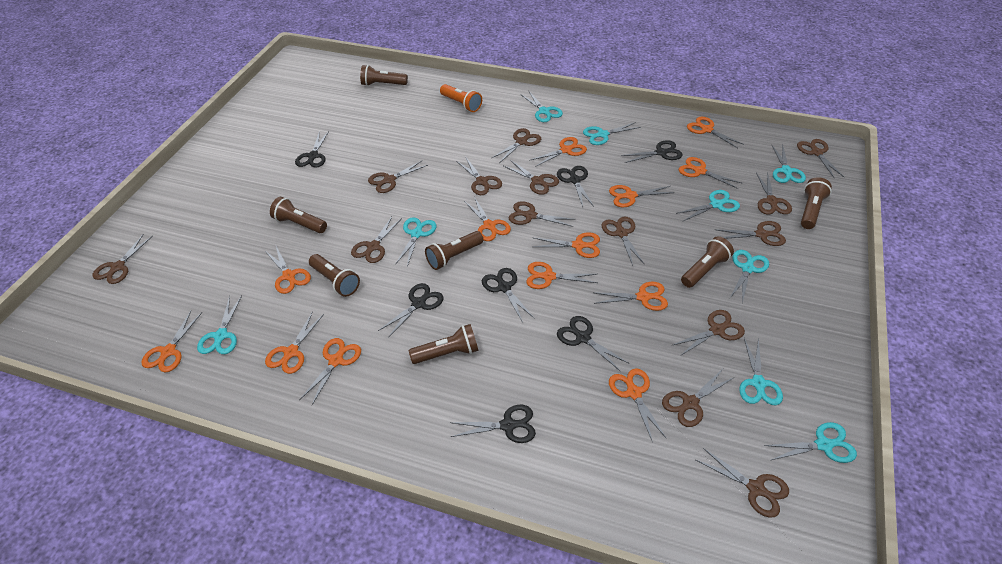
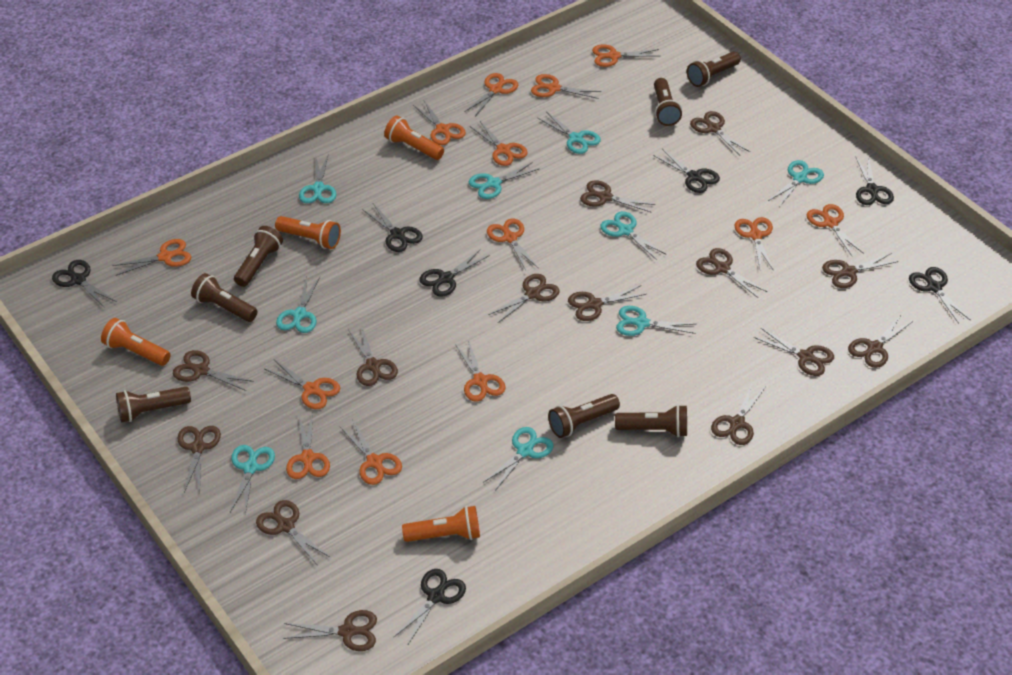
orange flashlight: 1 -> 4

